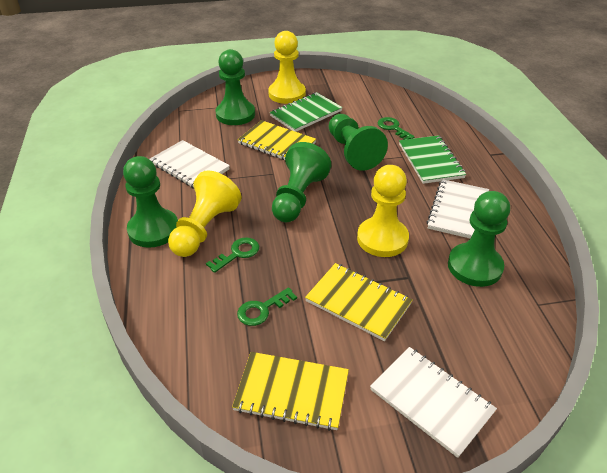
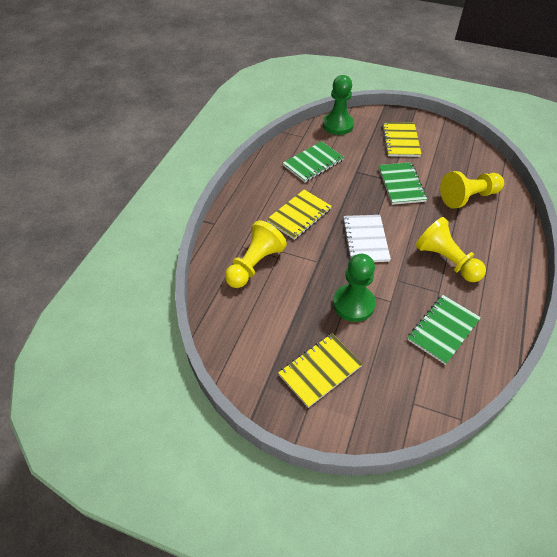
green key: 3 -> 0
green notebook: 2 -> 3
green pawn: 5 -> 2
white notebook: 3 -> 1

